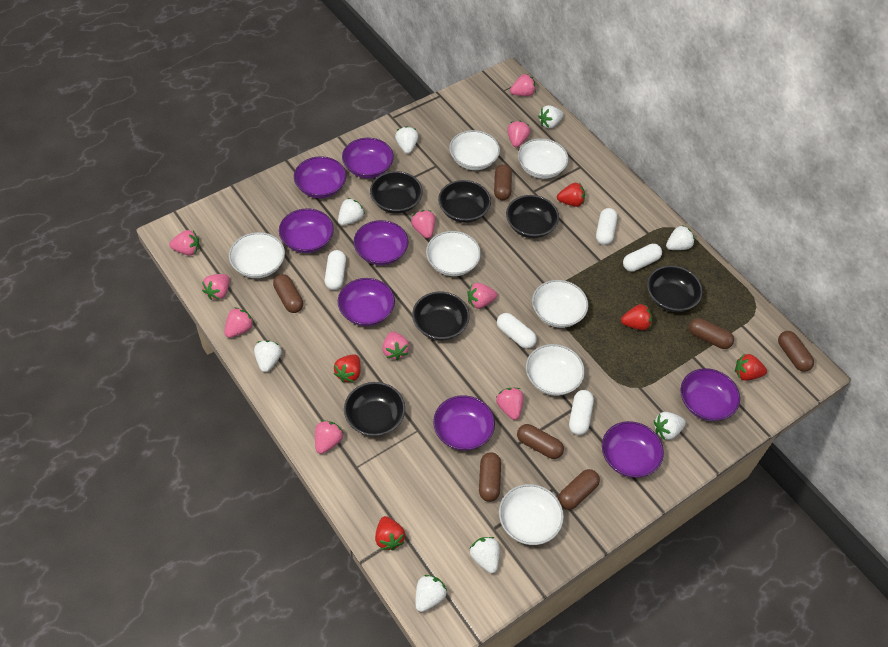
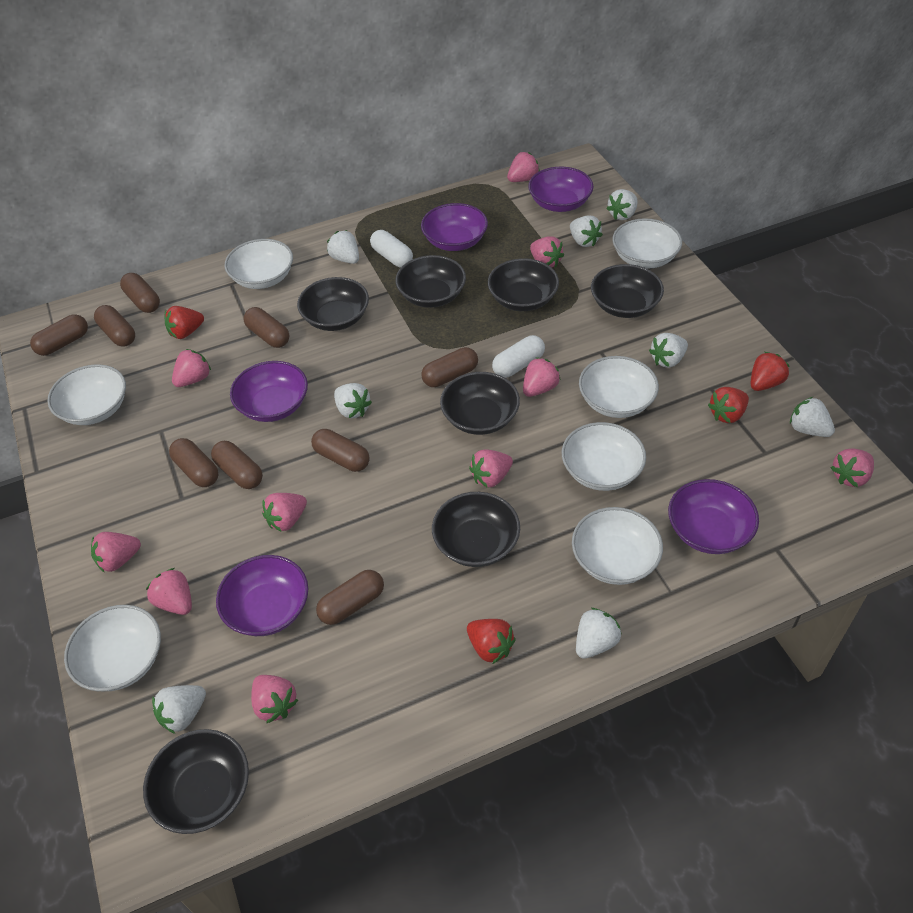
black bowl: 6 -> 7
brown capsule: 7 -> 9
purple bowl: 8 -> 5
red strawberry: 5 -> 4
white capsule: 5 -> 2

